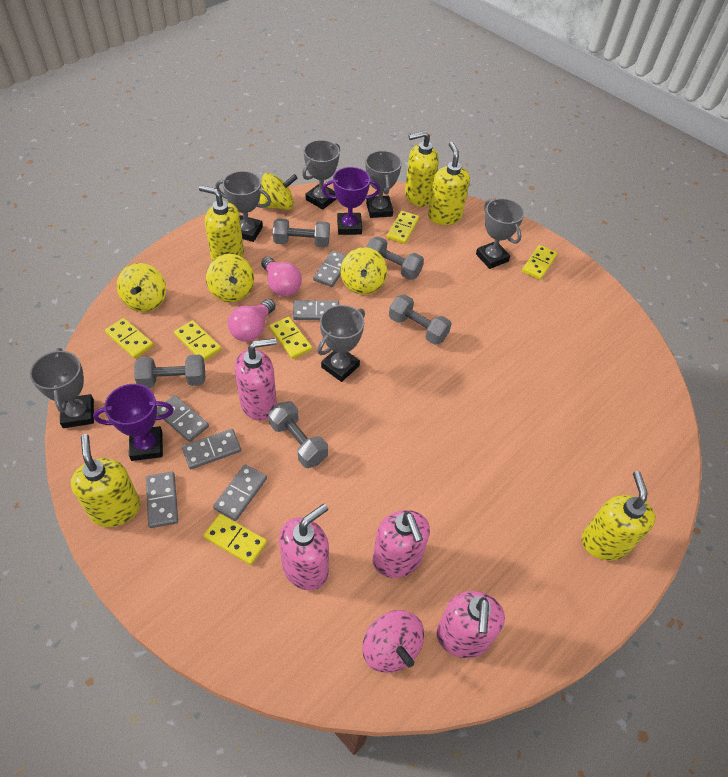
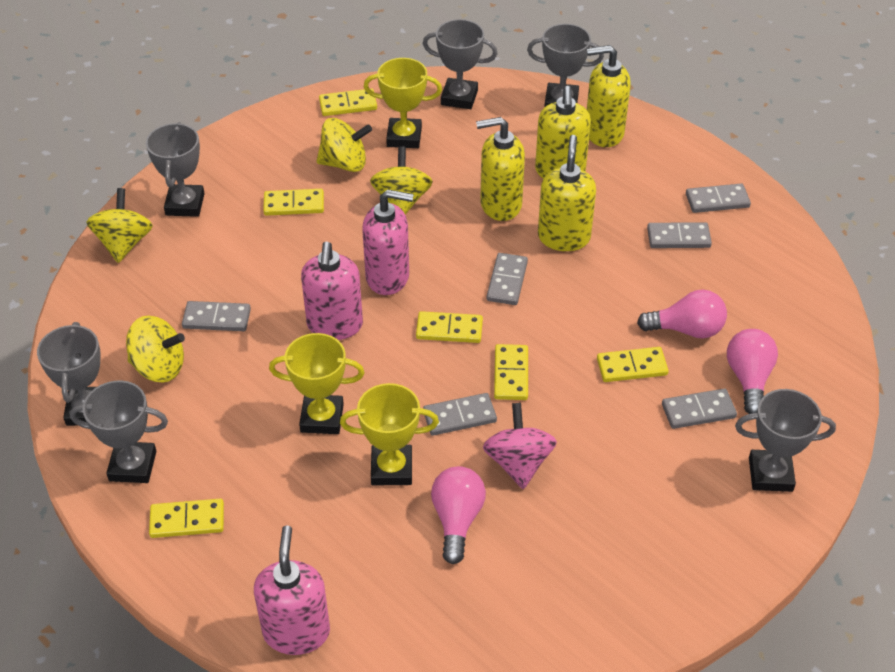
grey dumbbell: 5 -> 0
pink light bulb: 2 -> 3
pink soap dispenser: 4 -> 3
purple trophy: 2 -> 0
yellow soap dispenser: 5 -> 4
yellow trophy: 0 -> 3

